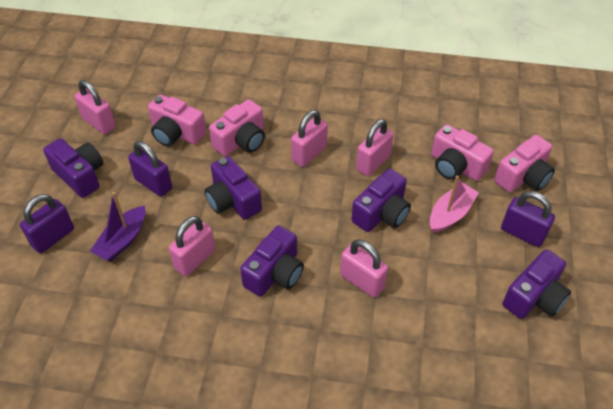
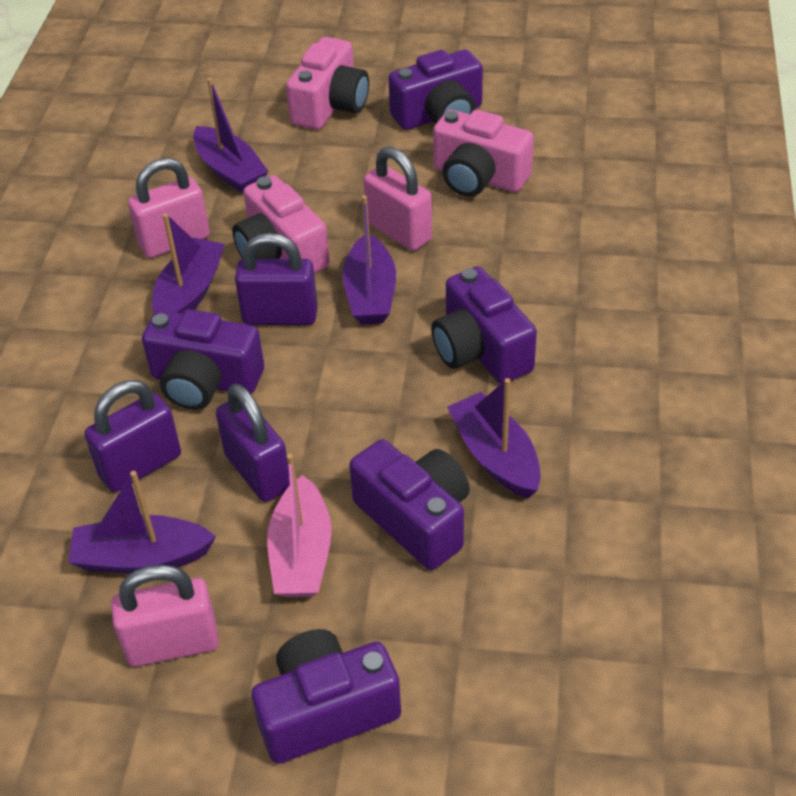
pink camera: 4 -> 3
pink padlock: 5 -> 3
purple boat: 1 -> 5

